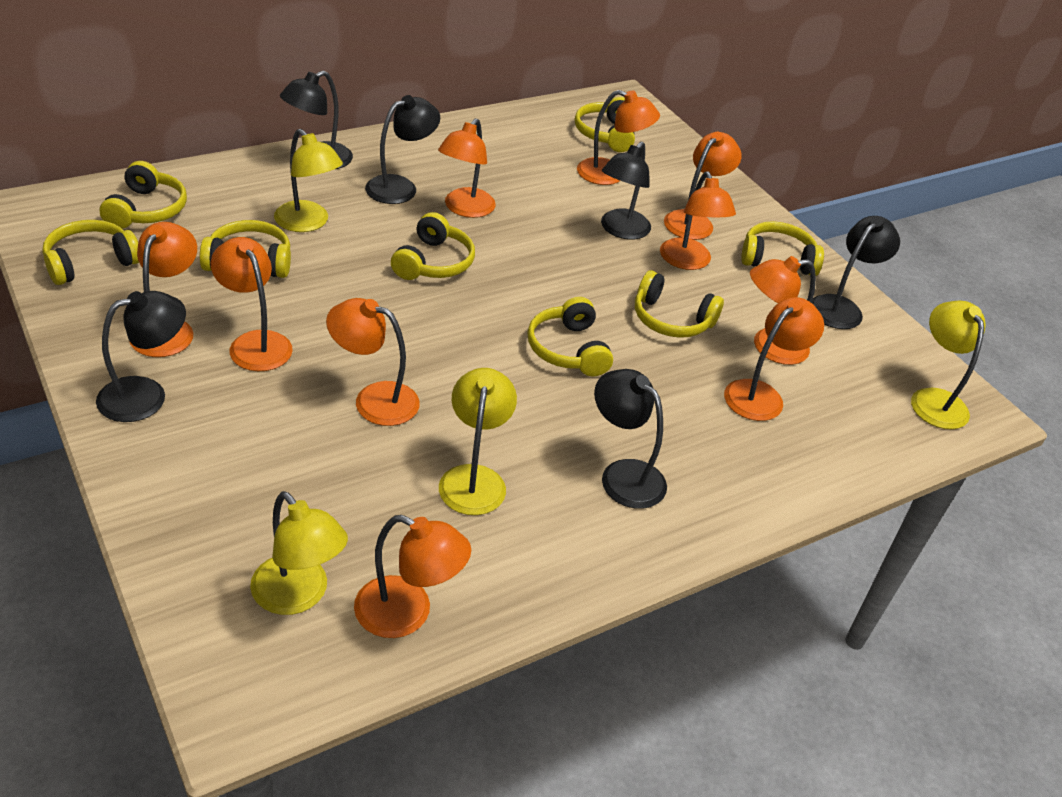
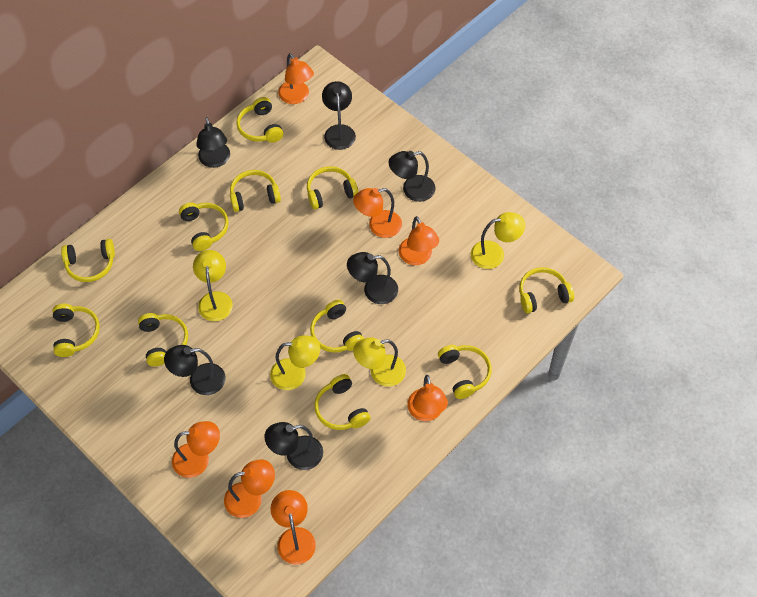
orange lamp: 10 -> 7
yellow headphones: 8 -> 11

